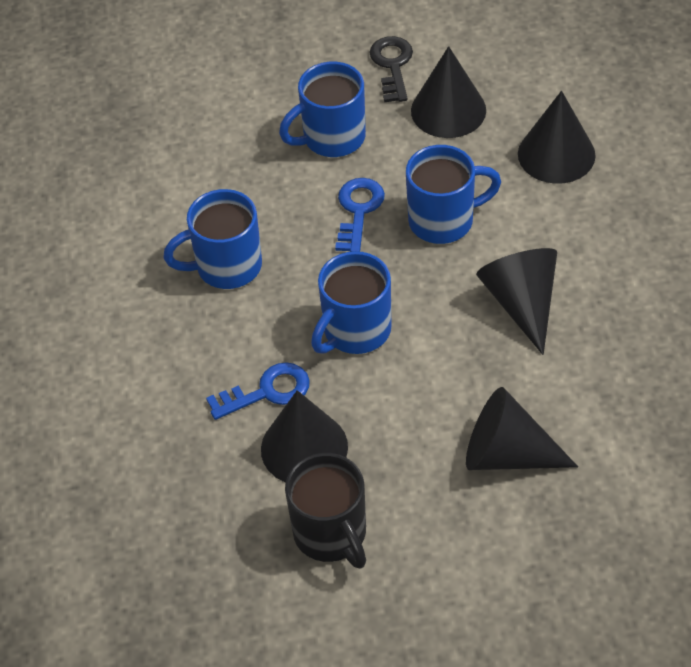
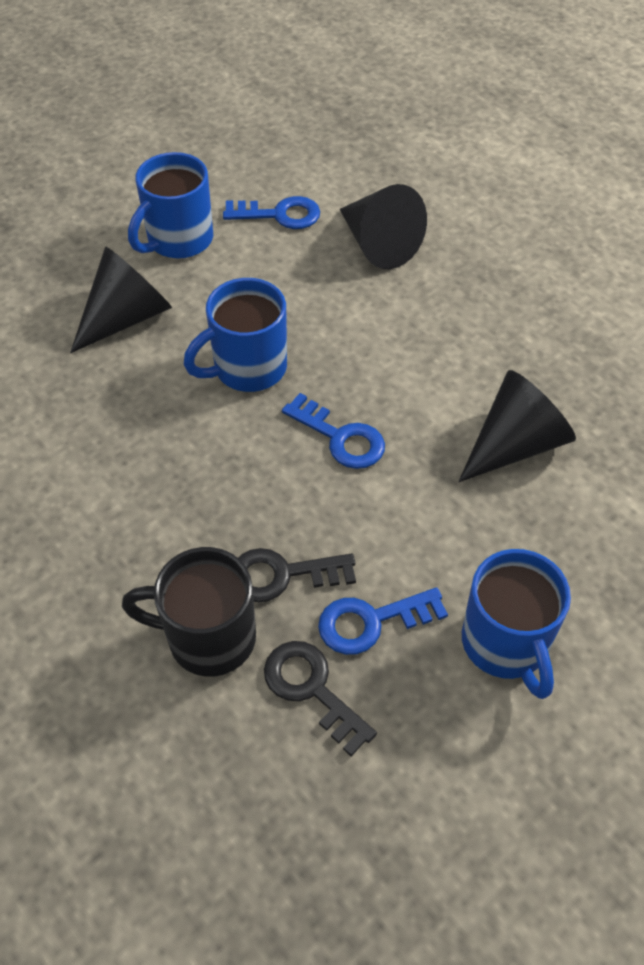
black cone: 5 -> 3
black key: 1 -> 2
blue key: 2 -> 3
blue mug: 4 -> 3

